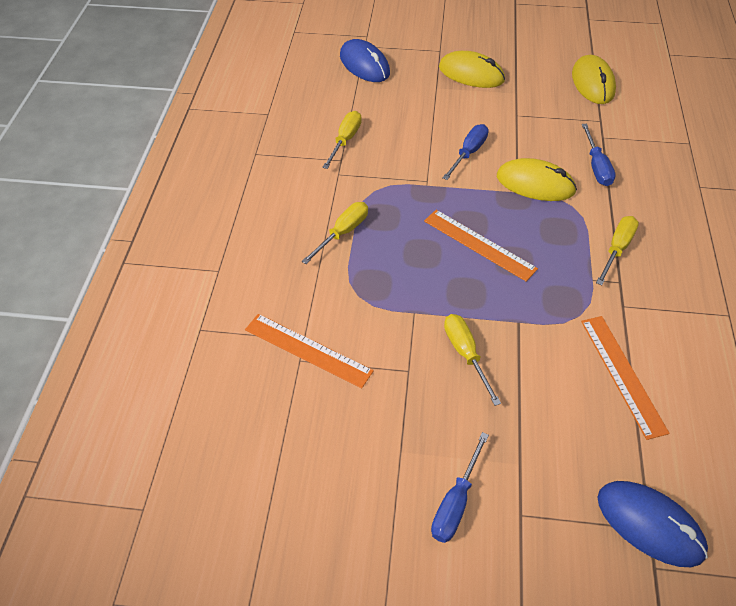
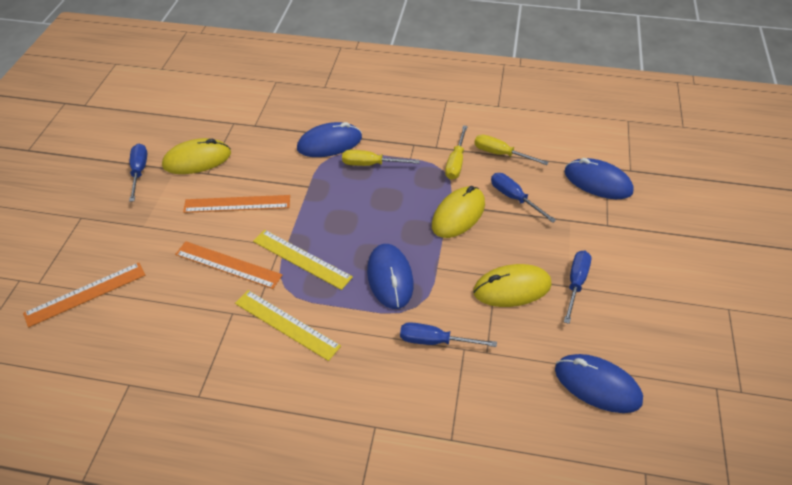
blue mouse: 2 -> 4
blue screwdriver: 3 -> 4
yellow ruler: 0 -> 2
yellow screwdriver: 4 -> 3

